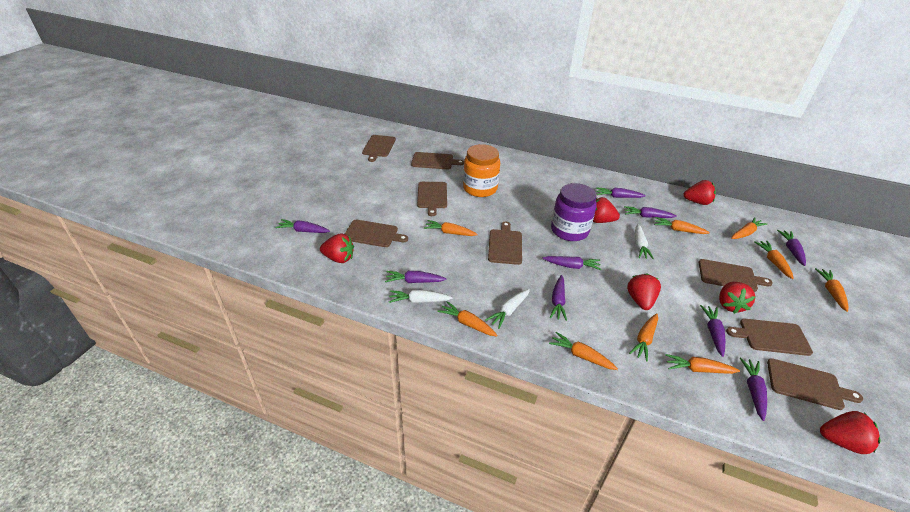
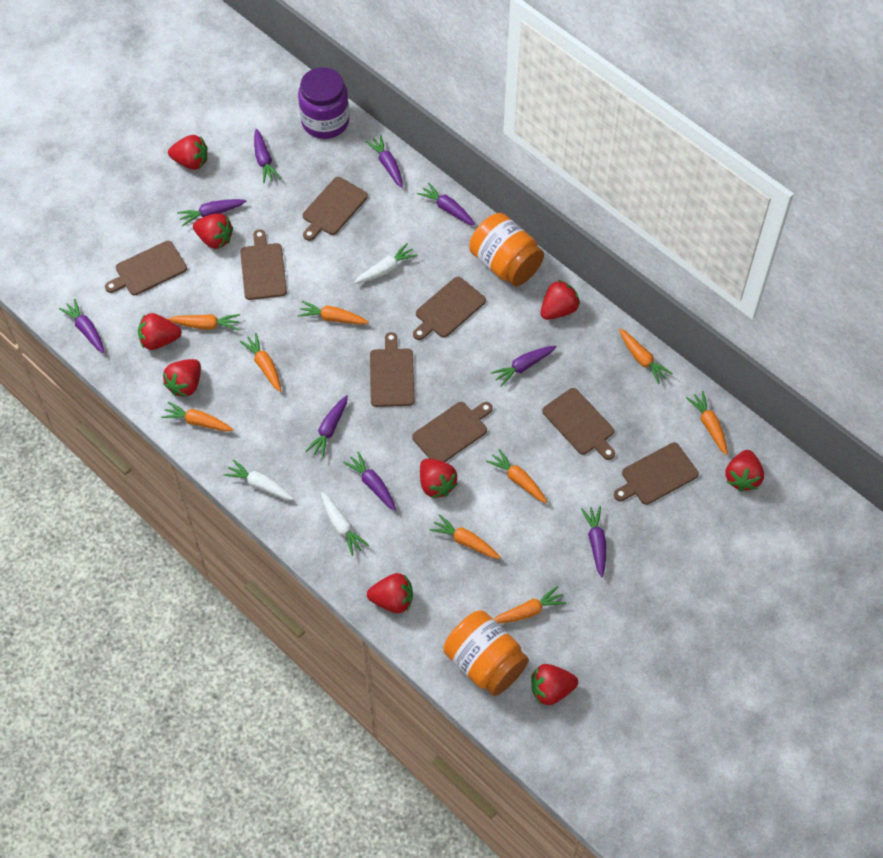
orange jar: 1 -> 2
red strawberry: 6 -> 9

